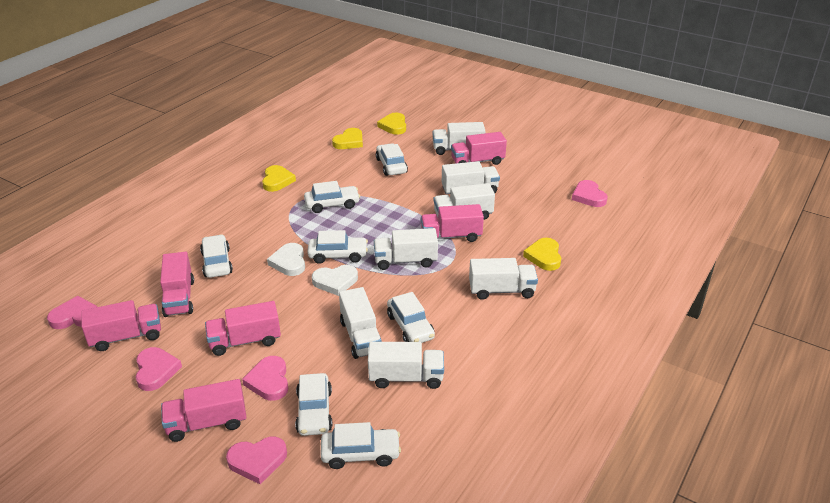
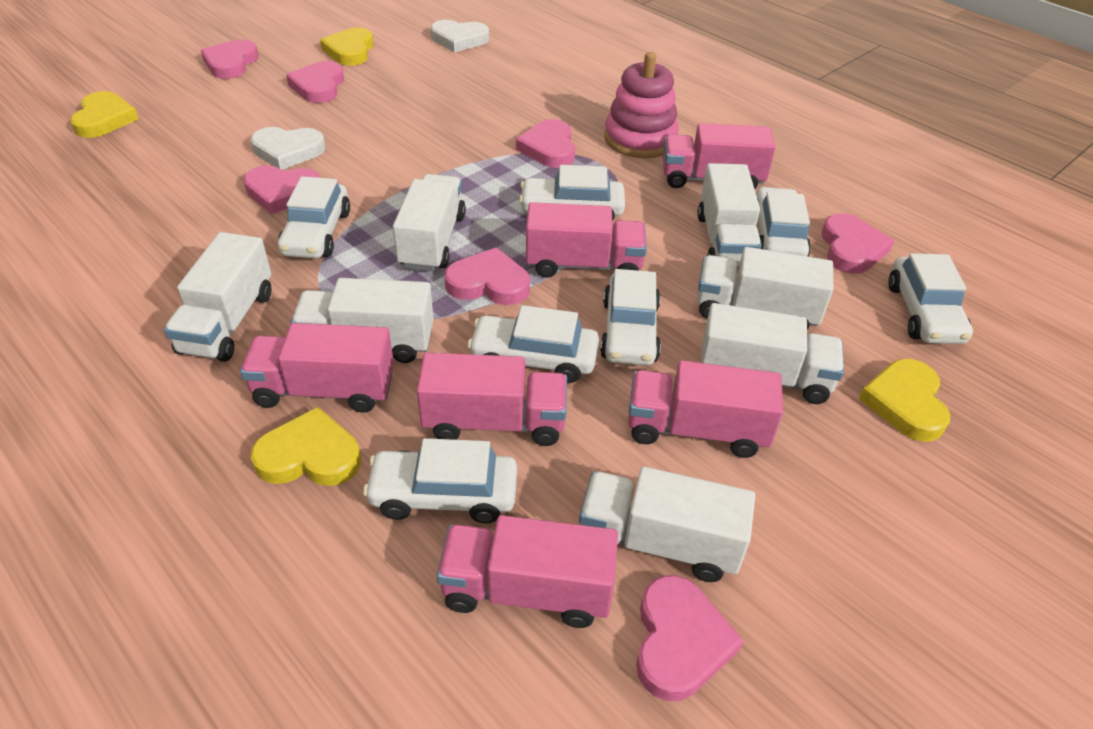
pink heart: 5 -> 7
pink stacking toy: 0 -> 1

